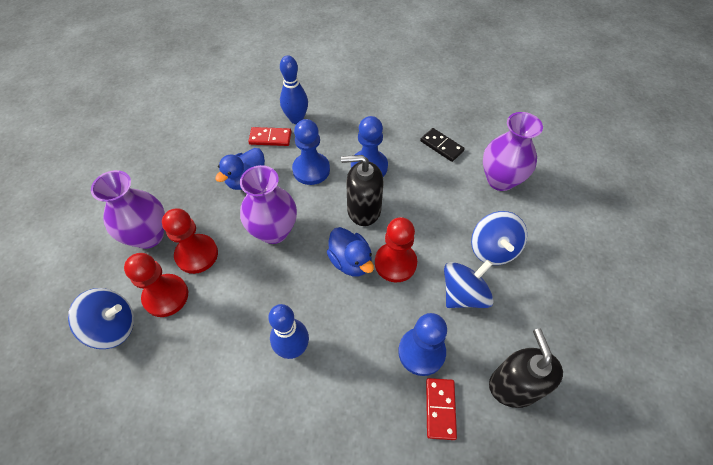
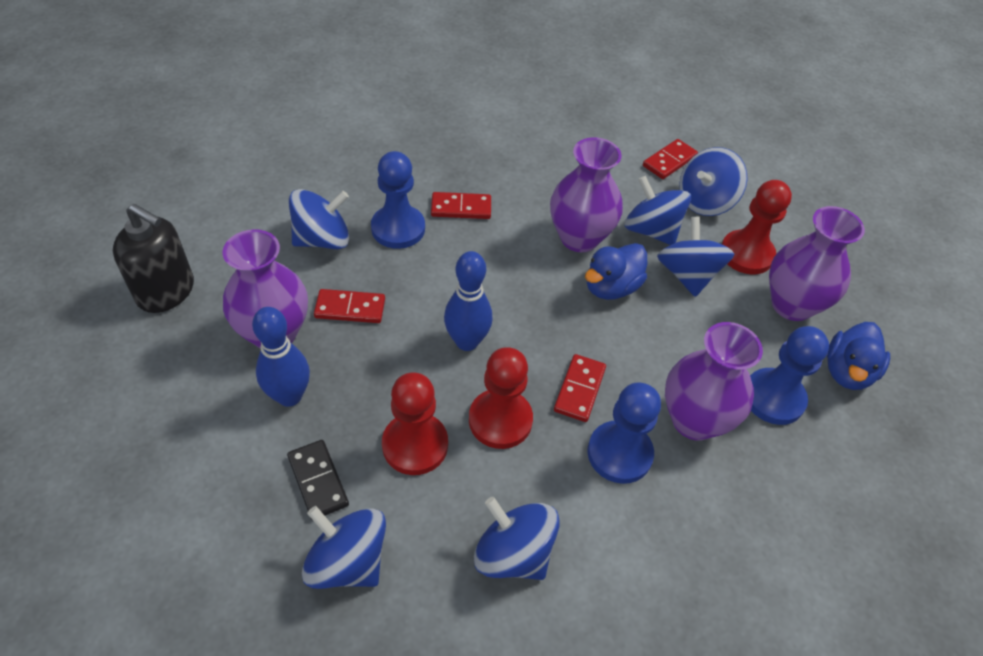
black soap dispenser: 2 -> 1
blue spinning top: 3 -> 6
purple vase: 3 -> 4
red domino: 2 -> 4

